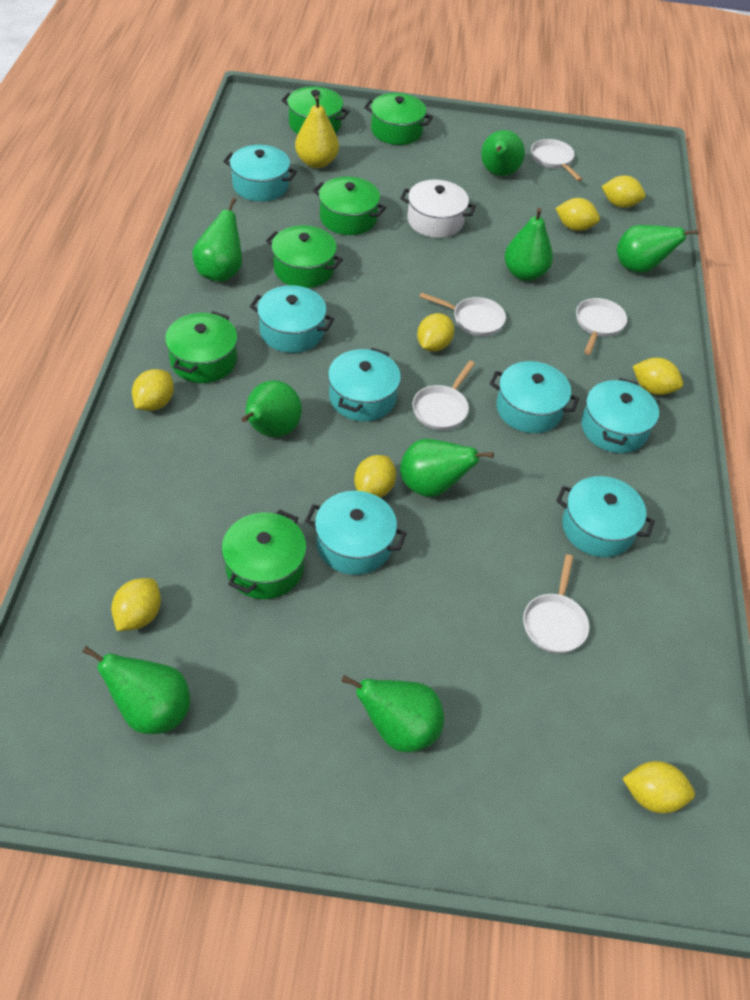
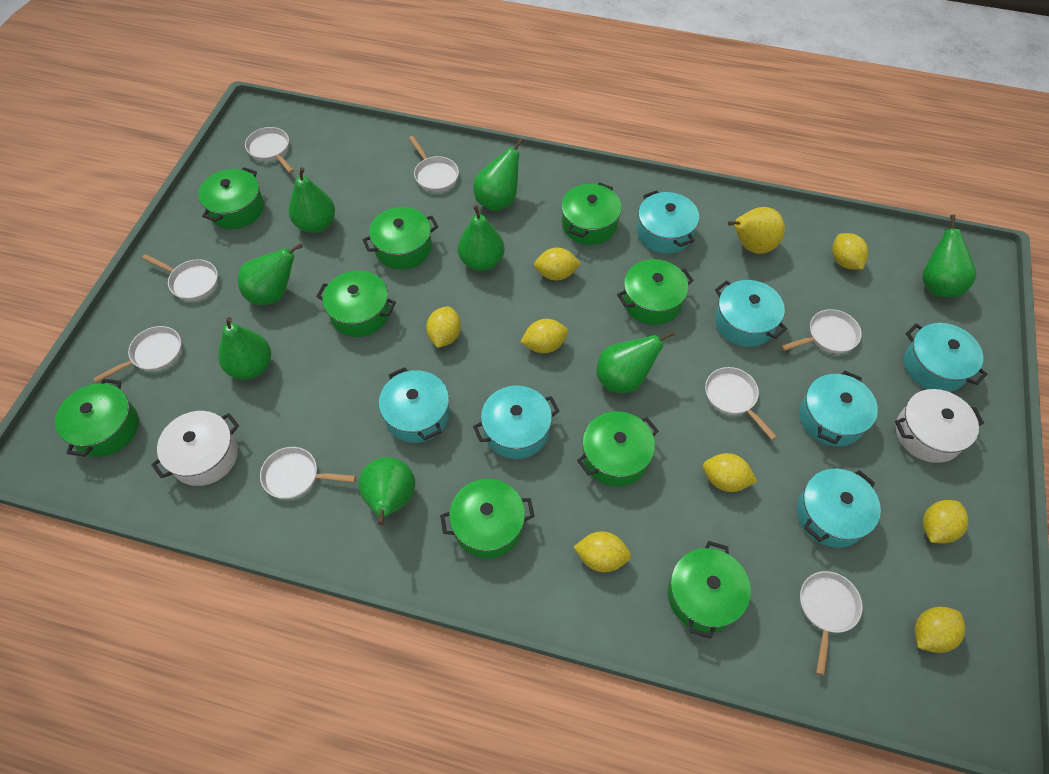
green pot: 6 -> 9
white pan: 5 -> 8
white pot: 1 -> 2

